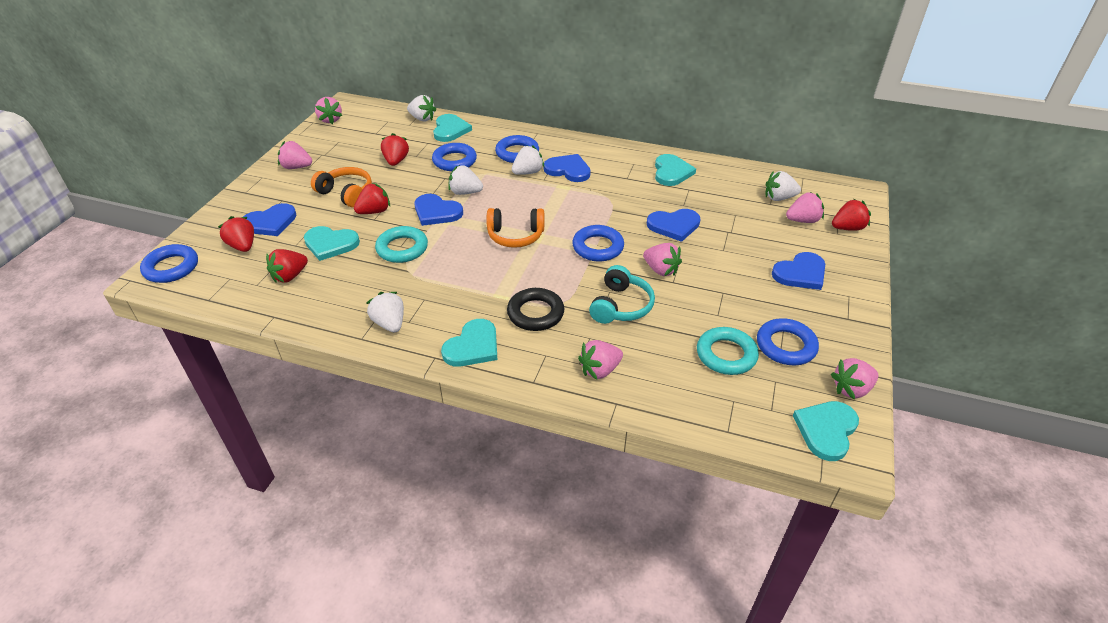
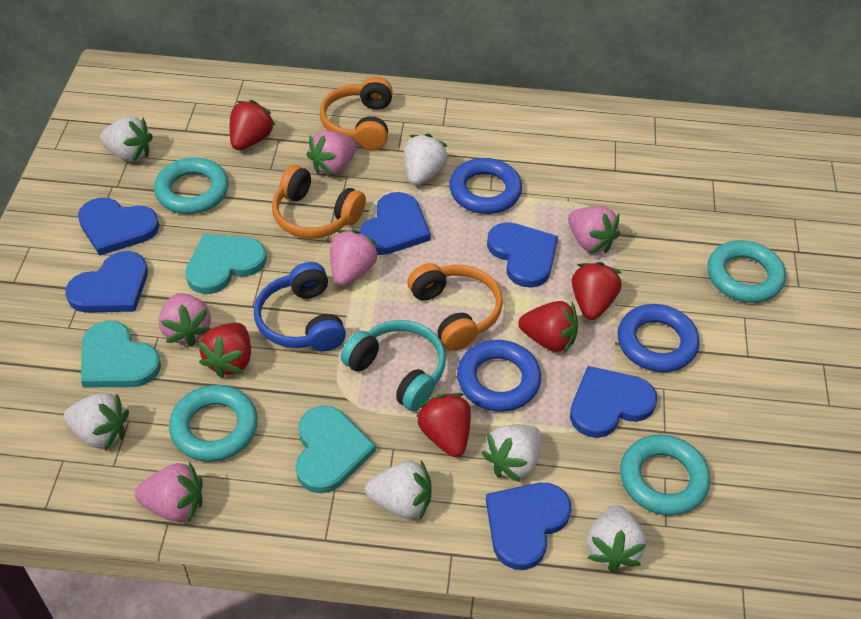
black ring: 1 -> 0
blue headphones: 0 -> 1
blue heart: 5 -> 6
blue ring: 5 -> 3
orange headphones: 2 -> 3
pink strawberry: 6 -> 5
turquoise heart: 5 -> 3
turquoise ring: 2 -> 4
white strawberry: 5 -> 6

